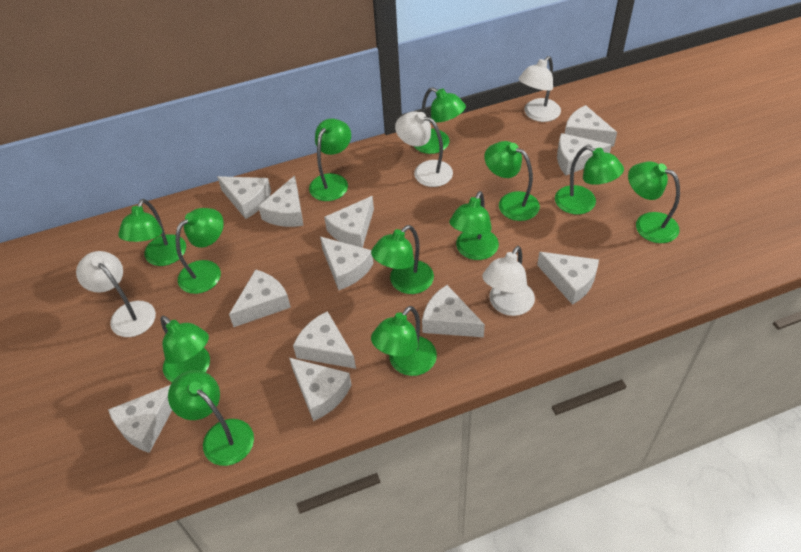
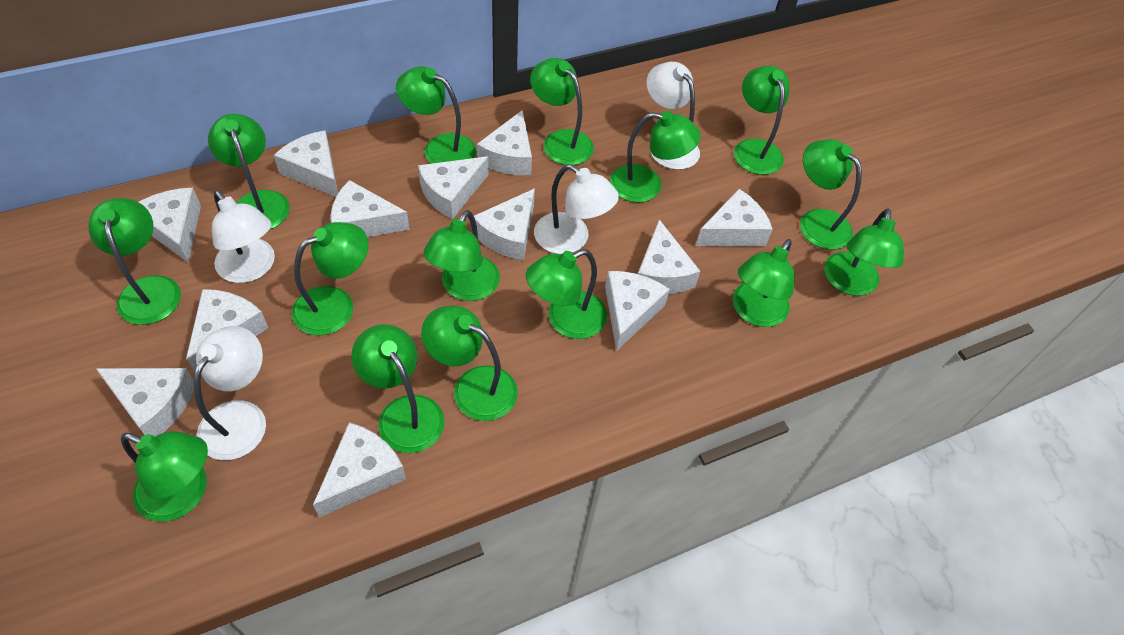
green lamp: 12 -> 15

